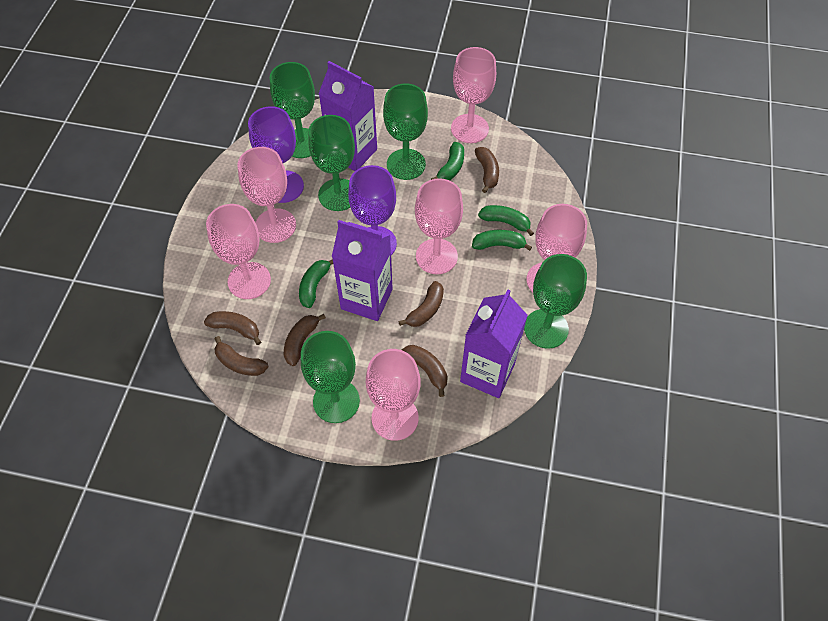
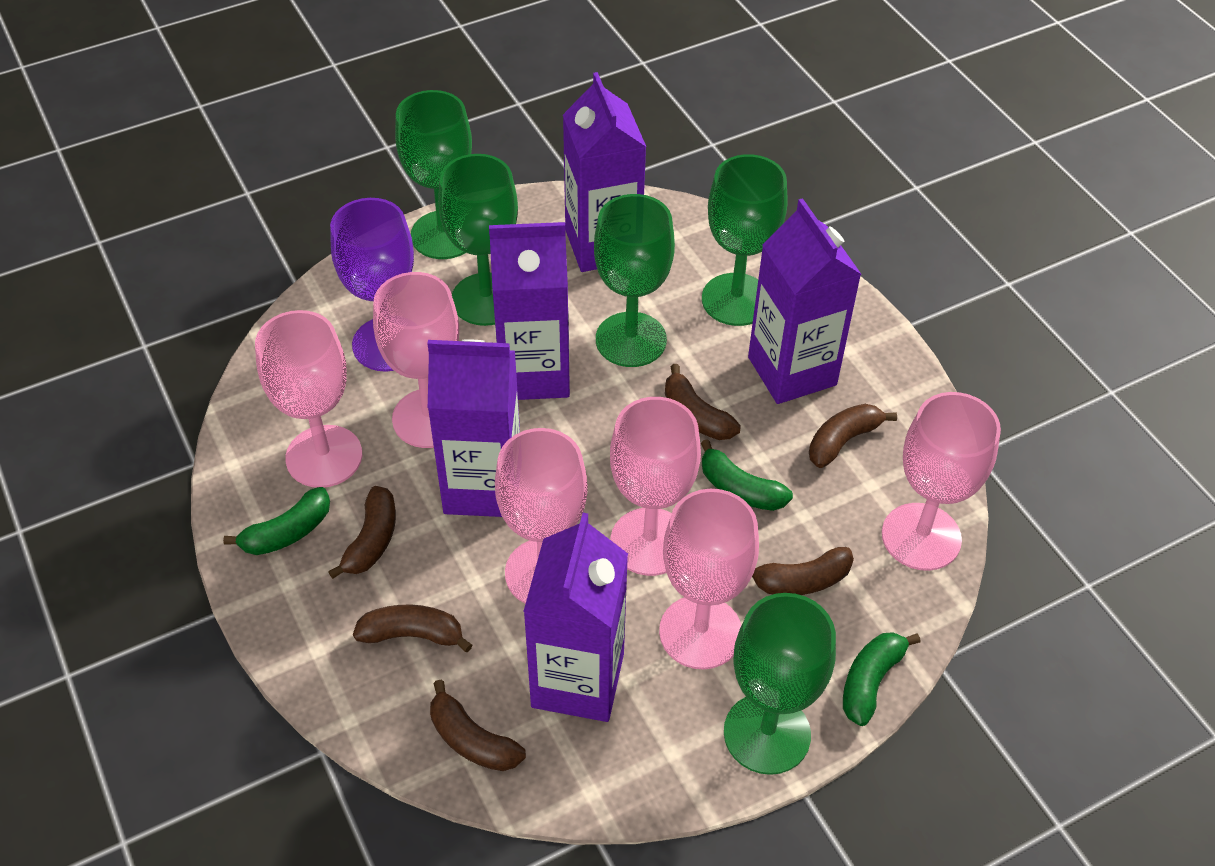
green banana: 4 -> 3
purple carton: 3 -> 5
purple goblet: 2 -> 1

